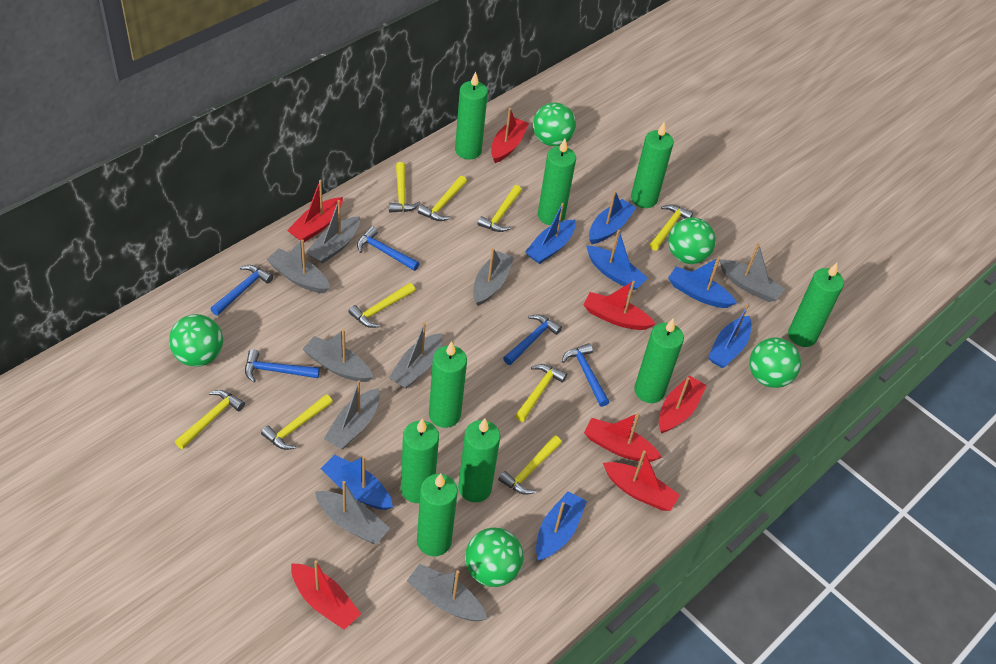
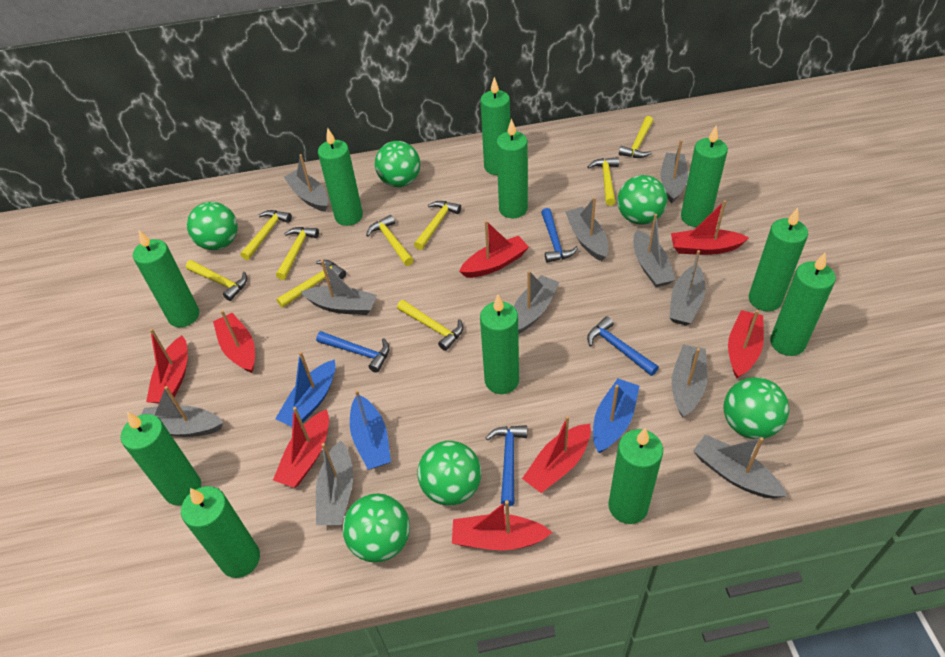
blue boat: 7 -> 3
blue hammer: 5 -> 4
green ball: 5 -> 6
green candle: 9 -> 11
grey boat: 9 -> 11
red boat: 7 -> 8

